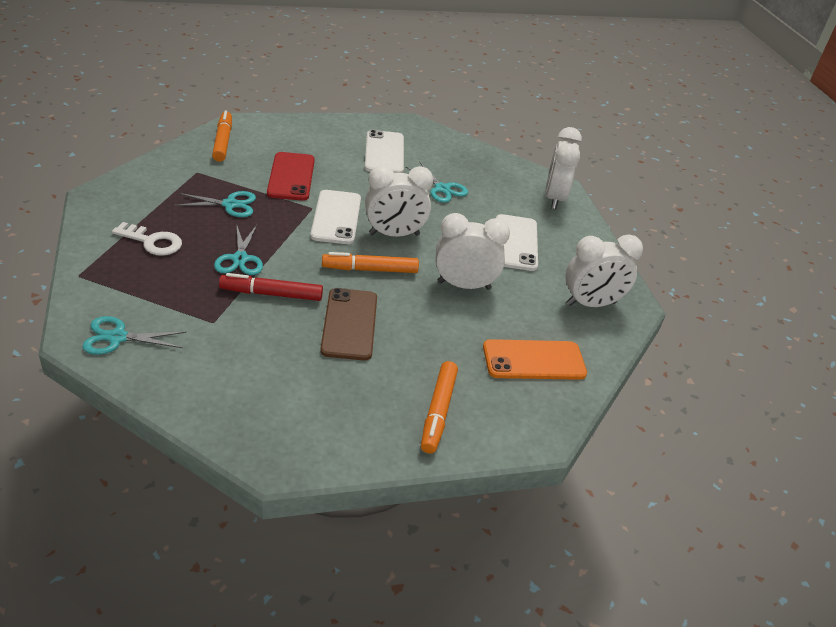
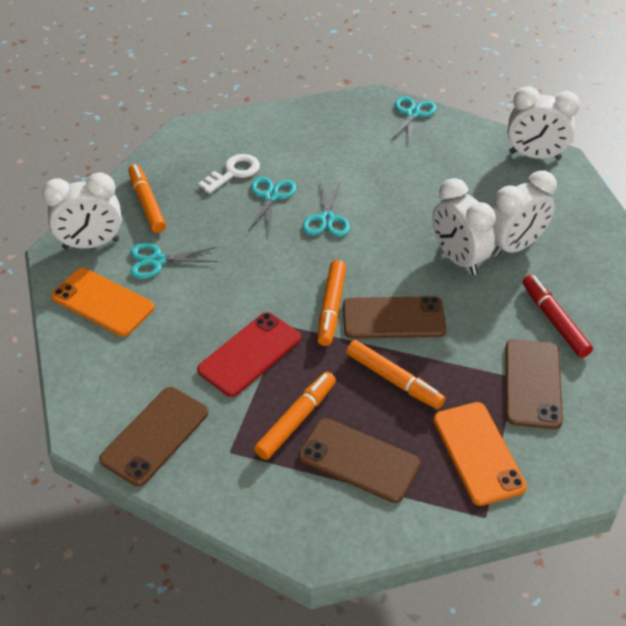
brown phone: 1 -> 4
orange marker: 3 -> 4
orange phone: 1 -> 2
white phone: 3 -> 0

